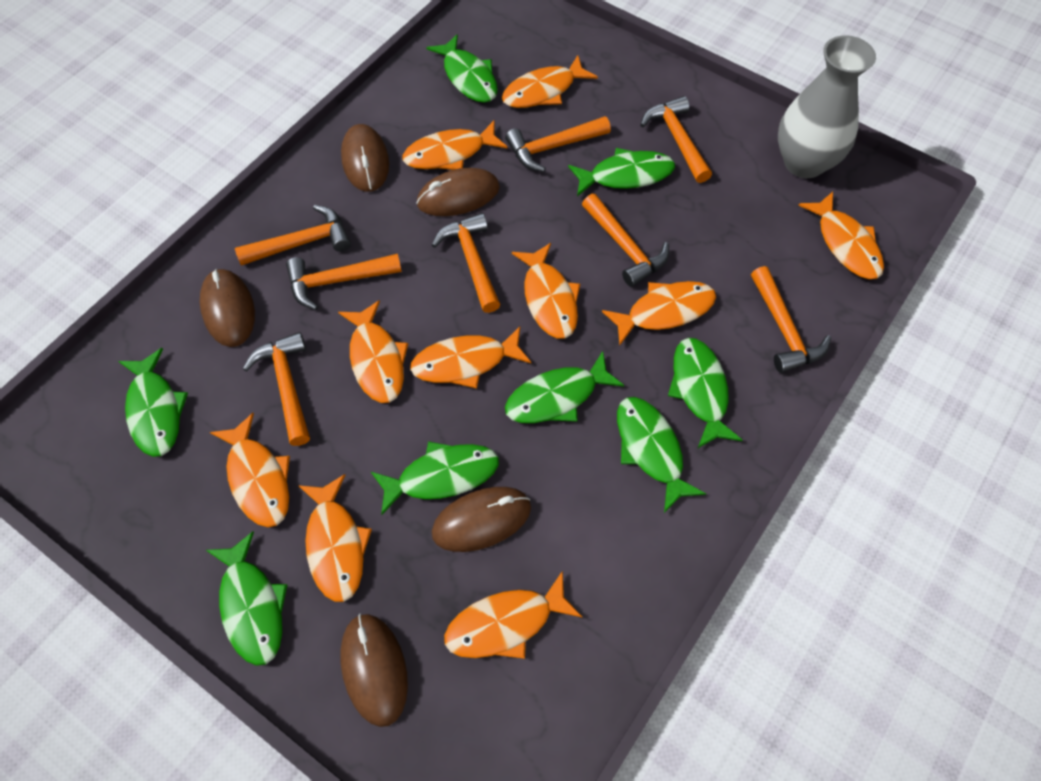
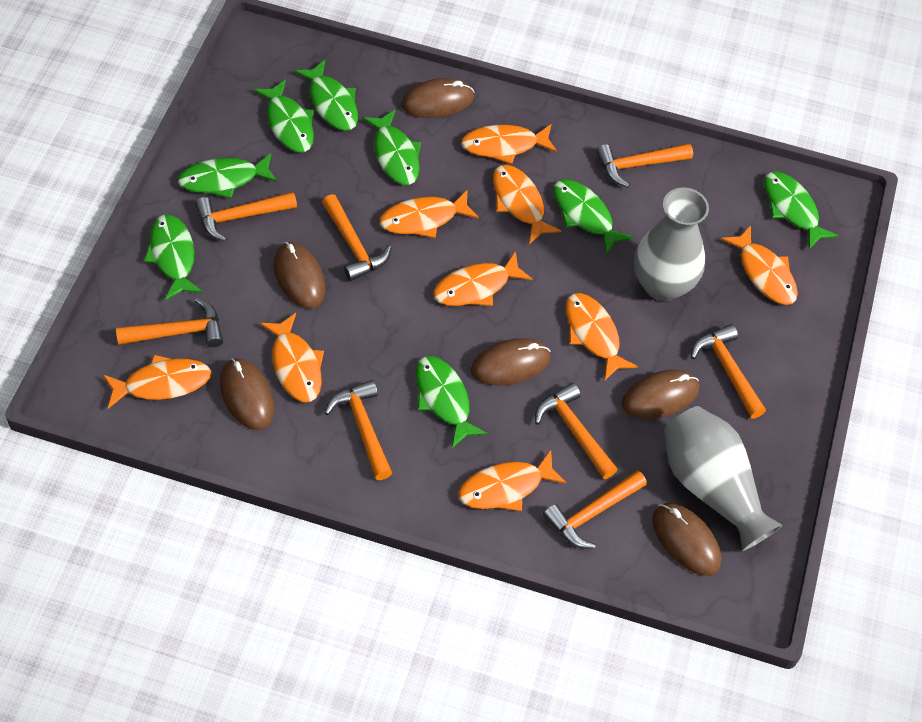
brown mouse: 5 -> 6
grey vase: 1 -> 2
orange fish: 10 -> 9

